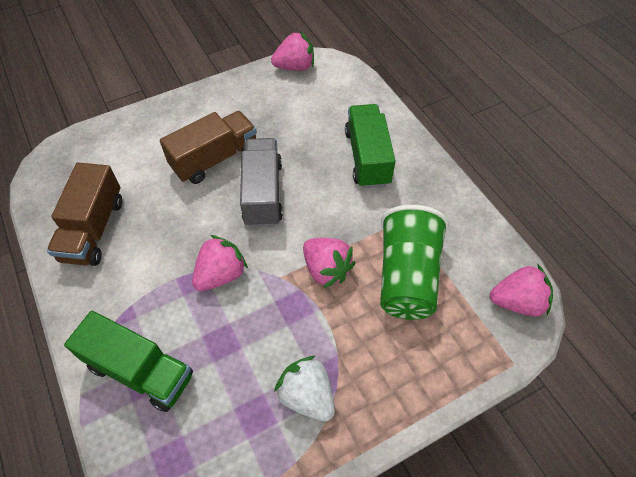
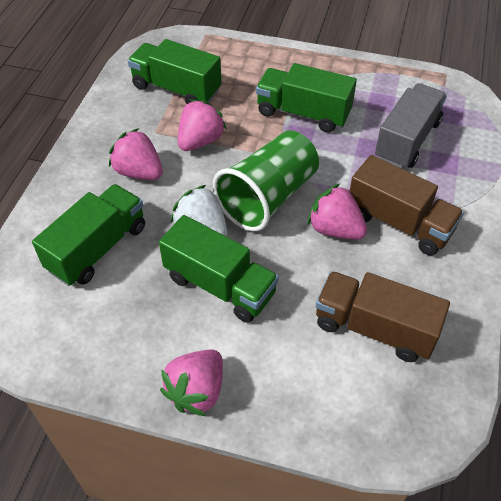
green truck: 2 -> 4

